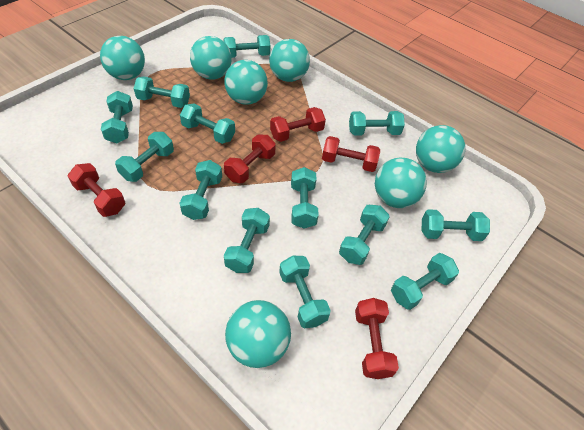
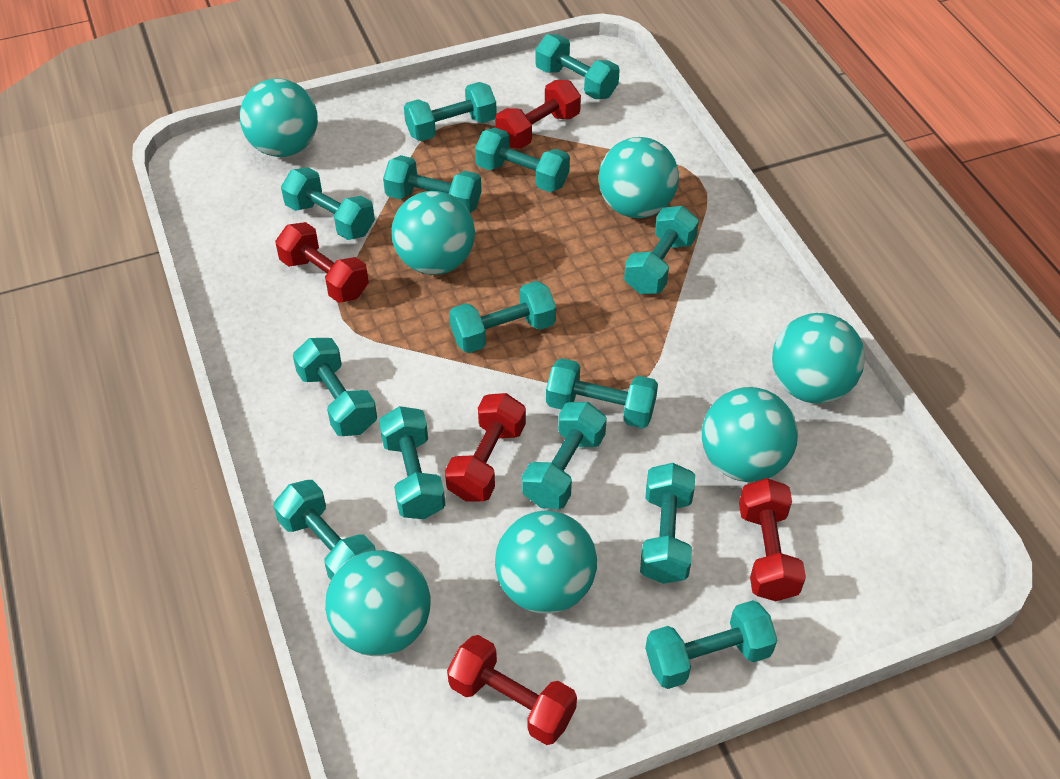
turquoise dumbbell: 13 -> 14

